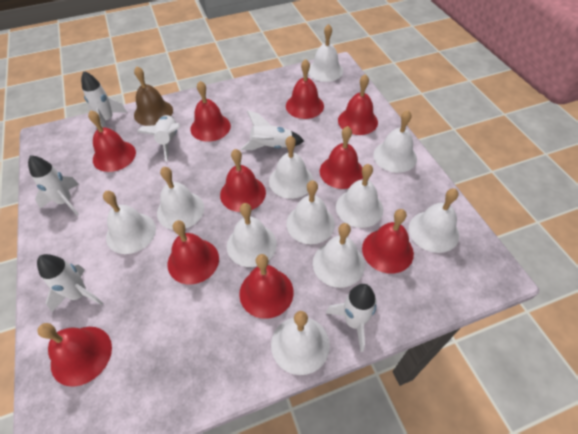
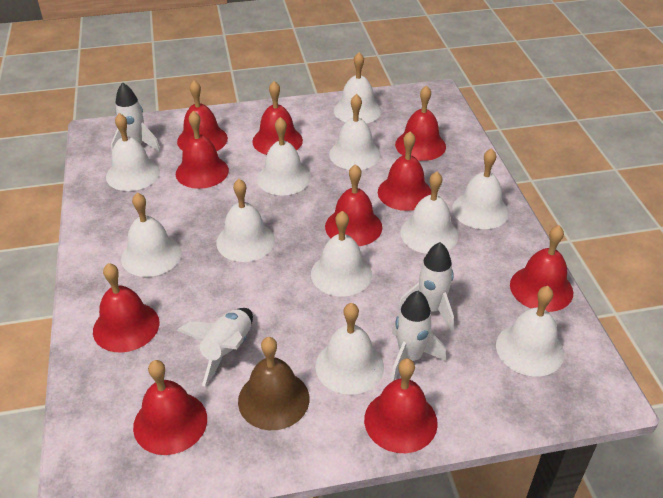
white rocket: 6 -> 4

